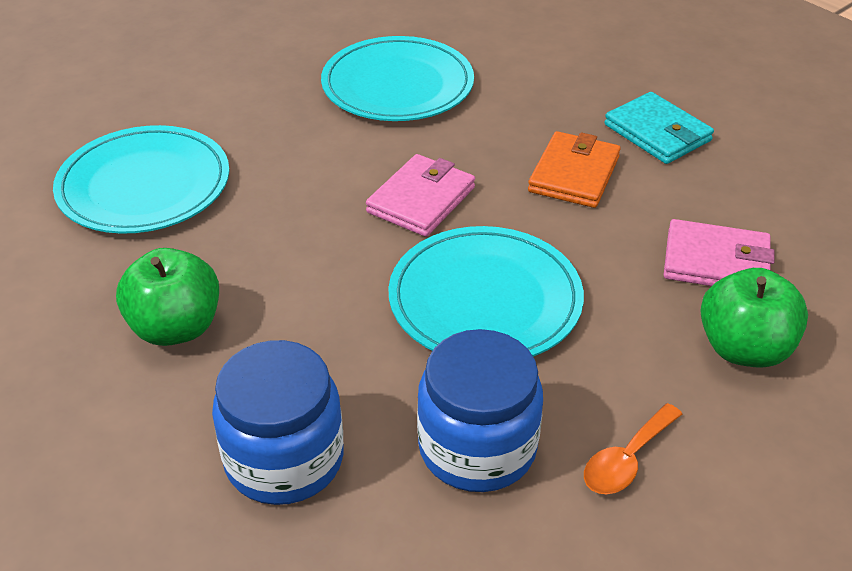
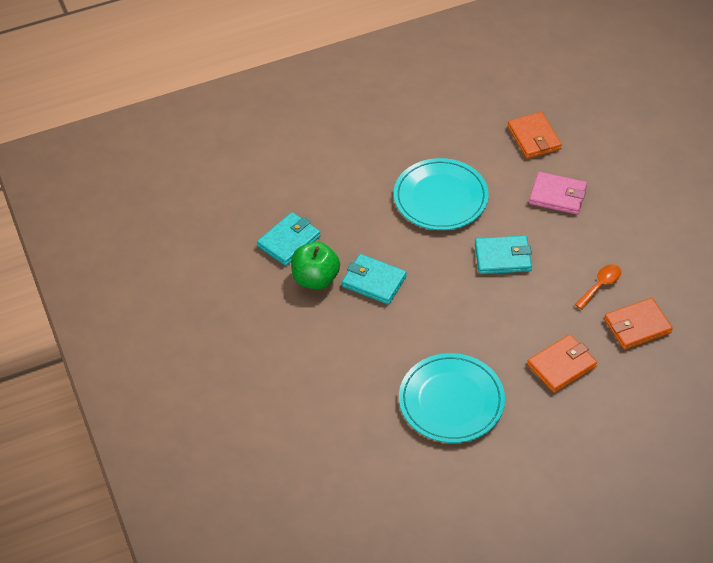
blue jar: 2 -> 0
green apple: 2 -> 1
orange wallet: 1 -> 3
pink wallet: 2 -> 1
turquoise plate: 3 -> 2
turquoise wallet: 1 -> 3

